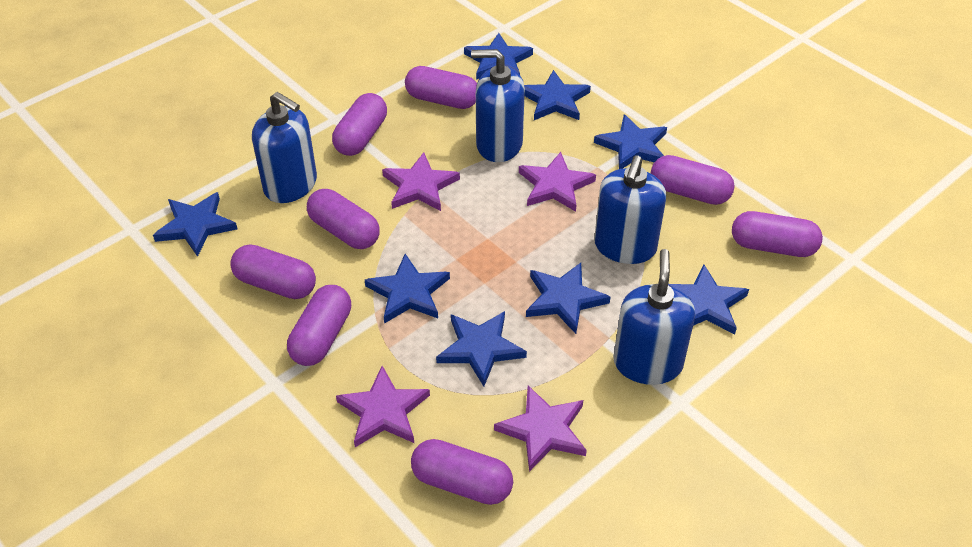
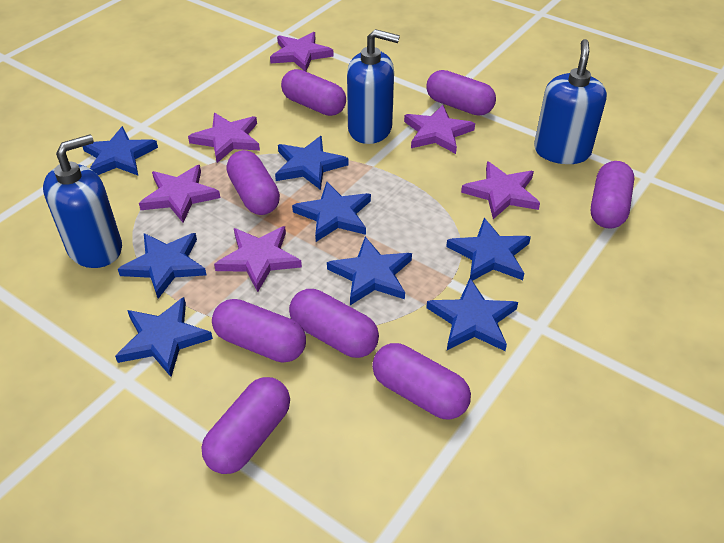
blue soap dispenser: 4 -> 3
purple star: 4 -> 6

